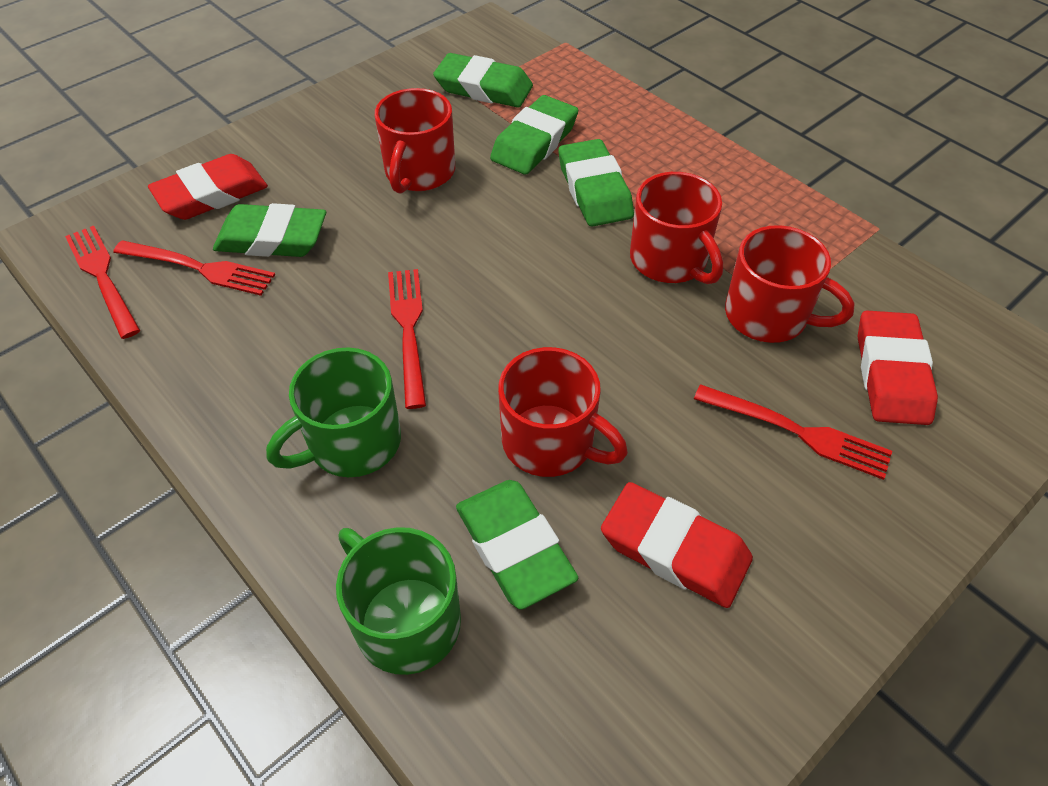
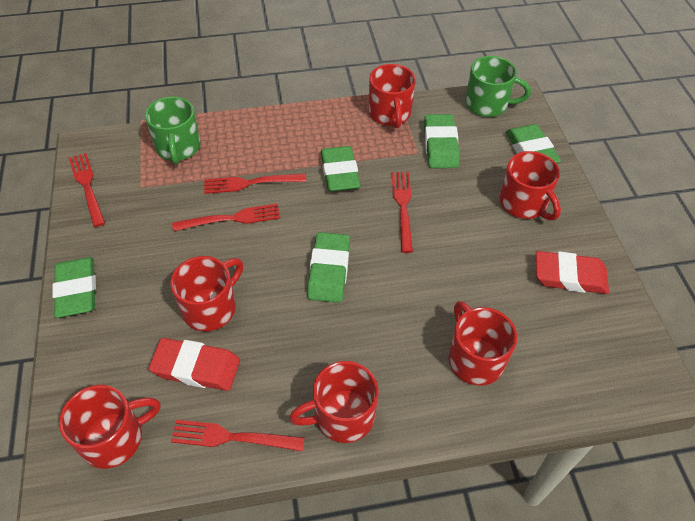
red eraser: 3 -> 2
red fork: 4 -> 5
red mug: 4 -> 6

